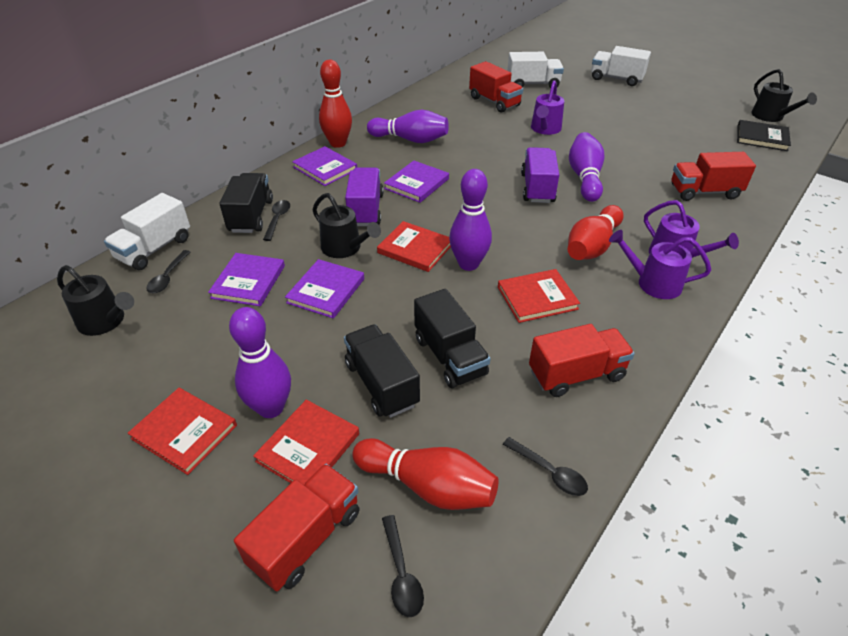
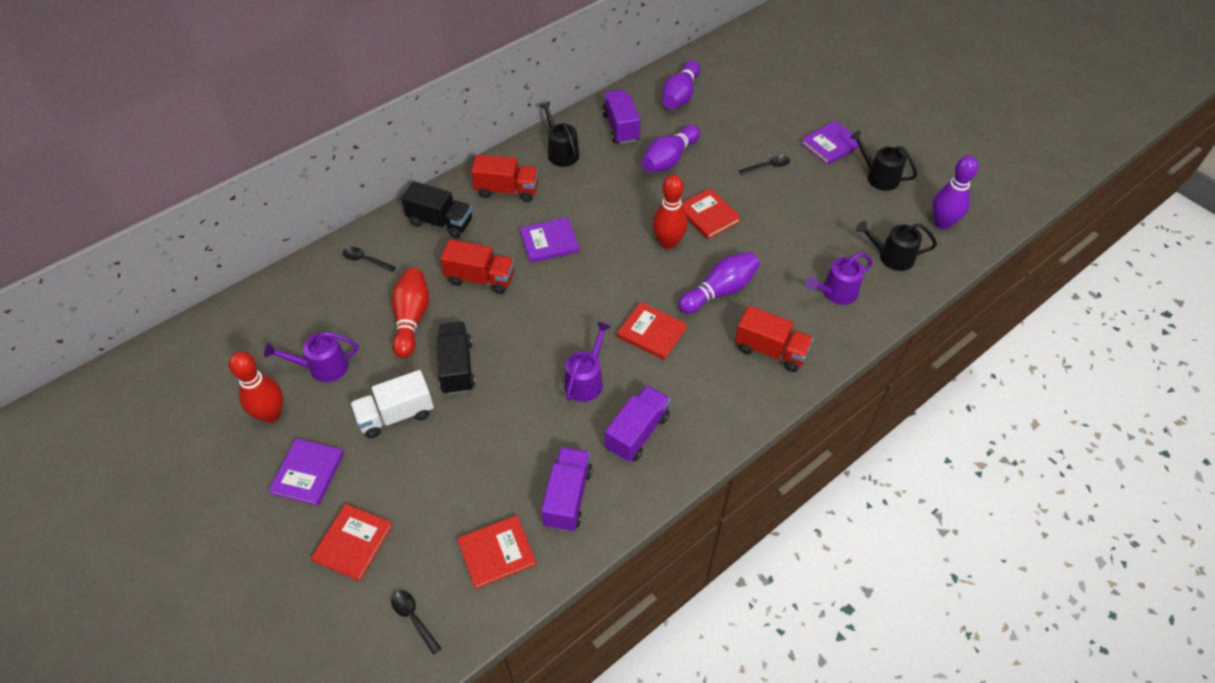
black book: 1 -> 0
black spoon: 4 -> 3
black truck: 3 -> 2
purple book: 4 -> 3
purple truck: 2 -> 3
red truck: 4 -> 3
white truck: 3 -> 1

